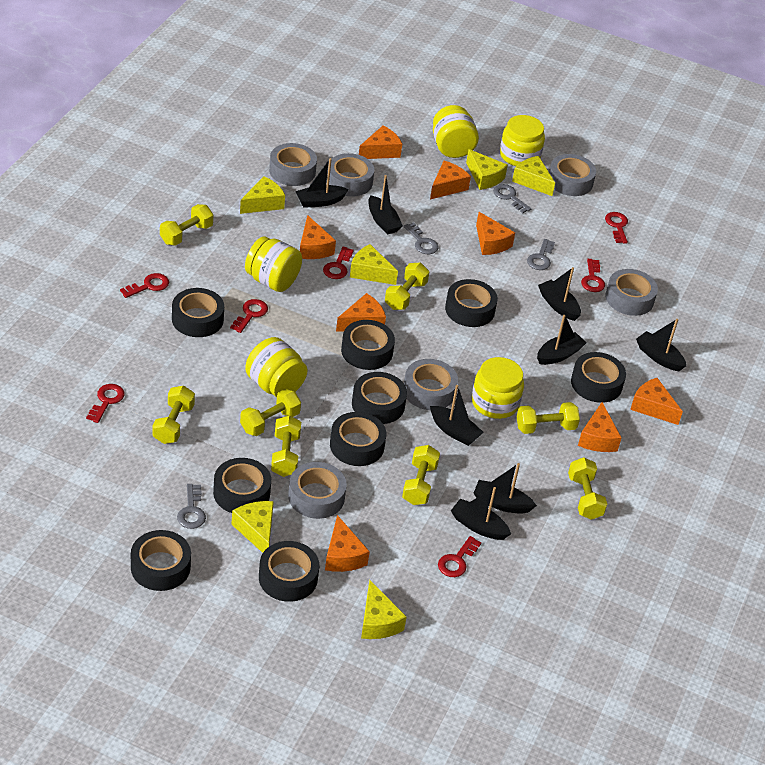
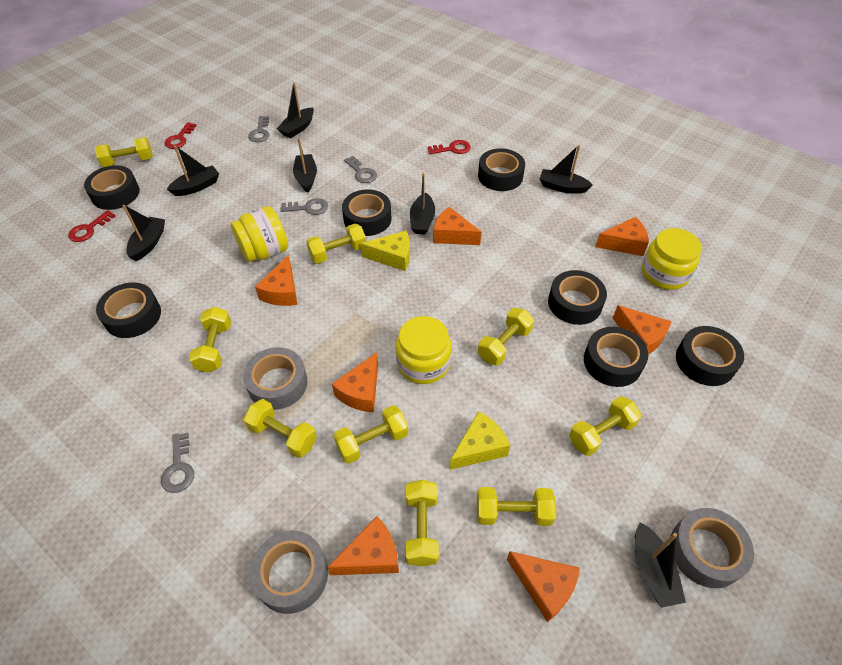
black boat: 8 -> 7
black tape: 9 -> 7
grey tape: 6 -> 3
orange cheese: 8 -> 7
red key: 7 -> 3
yellow cheese: 6 -> 2
yellow dumbbell: 8 -> 9
yellow jar: 5 -> 3

